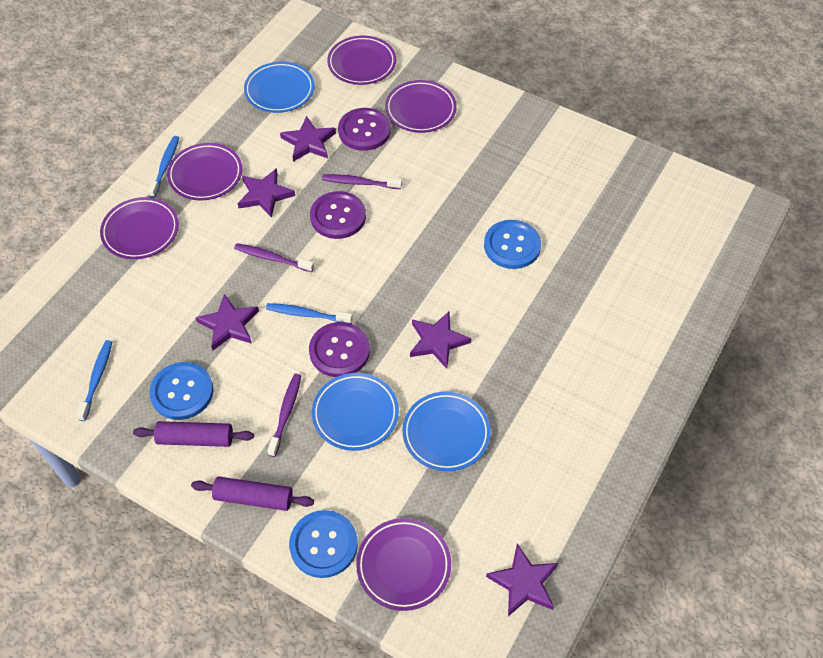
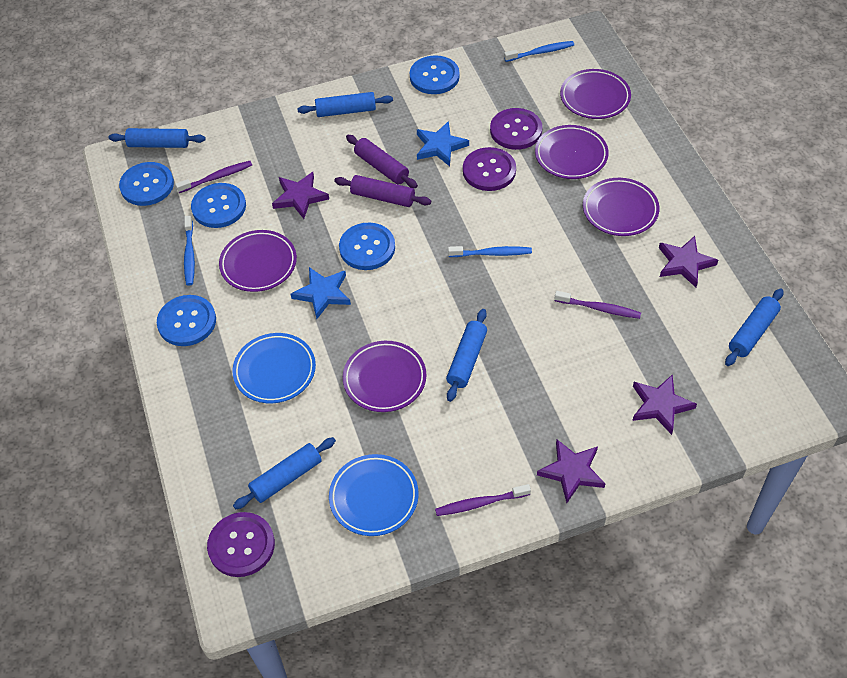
blue button: 3 -> 5
blue plate: 3 -> 2
blue rolling pin: 0 -> 5
blue star: 0 -> 2
purple star: 5 -> 4

